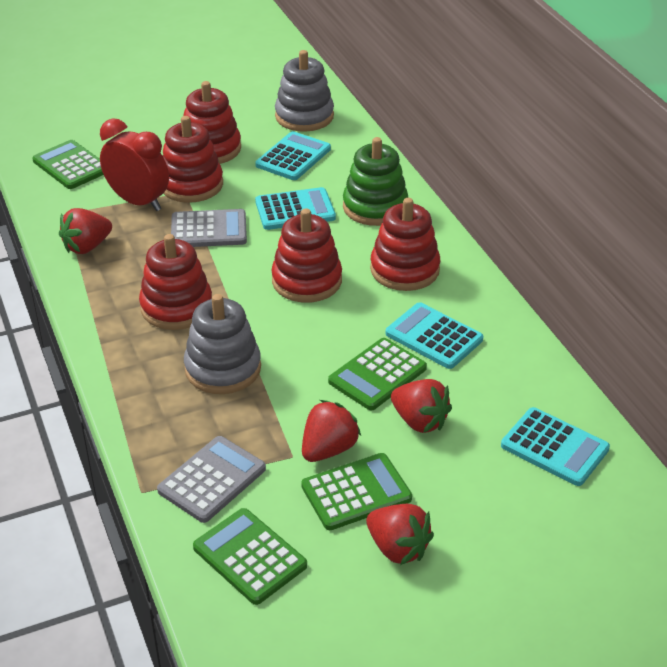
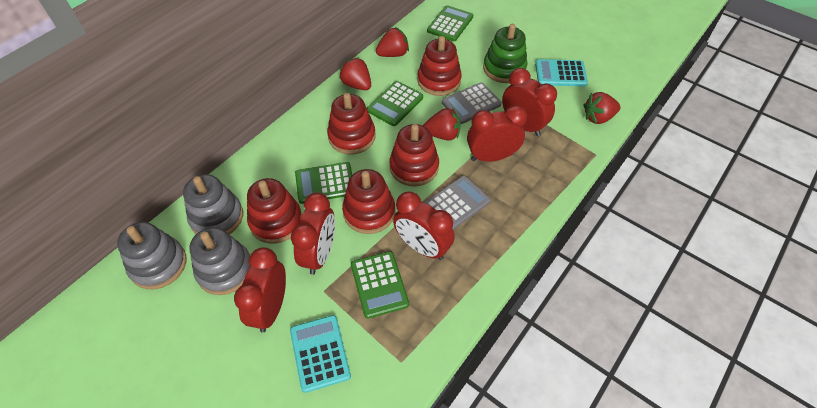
grey stacking toy: 2 -> 3
red clock: 1 -> 5
turquoise calculator: 4 -> 2

